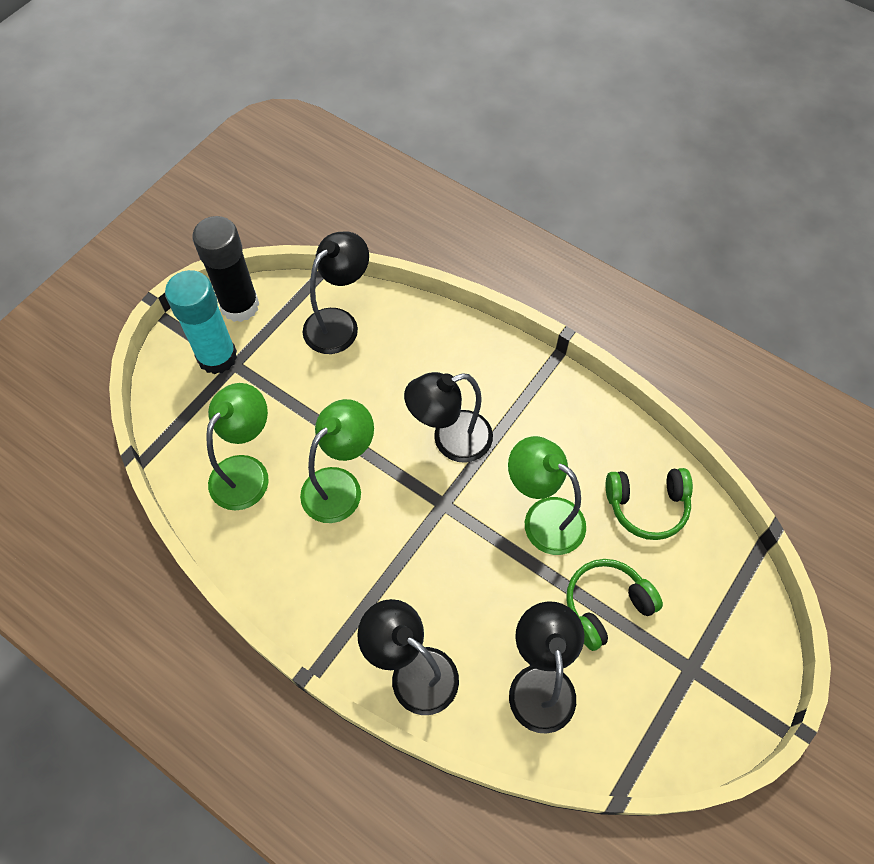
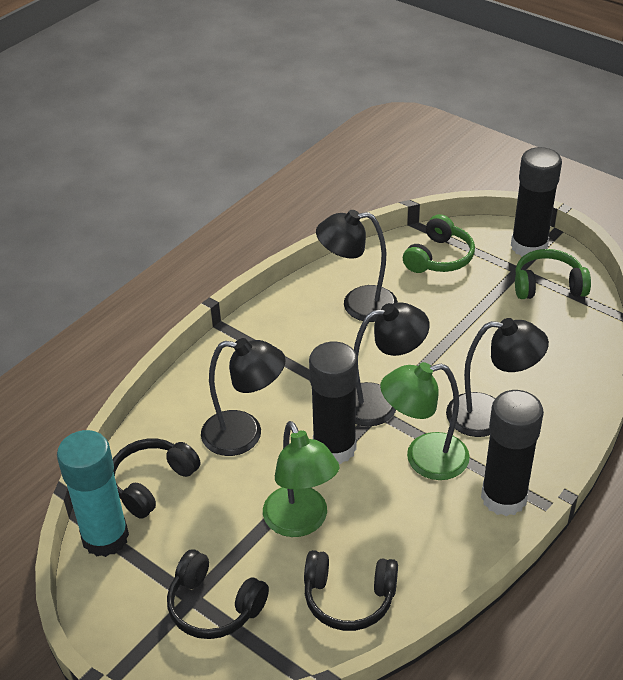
black glue stick: 1 -> 3
black headphones: 0 -> 3
green lamp: 3 -> 2

